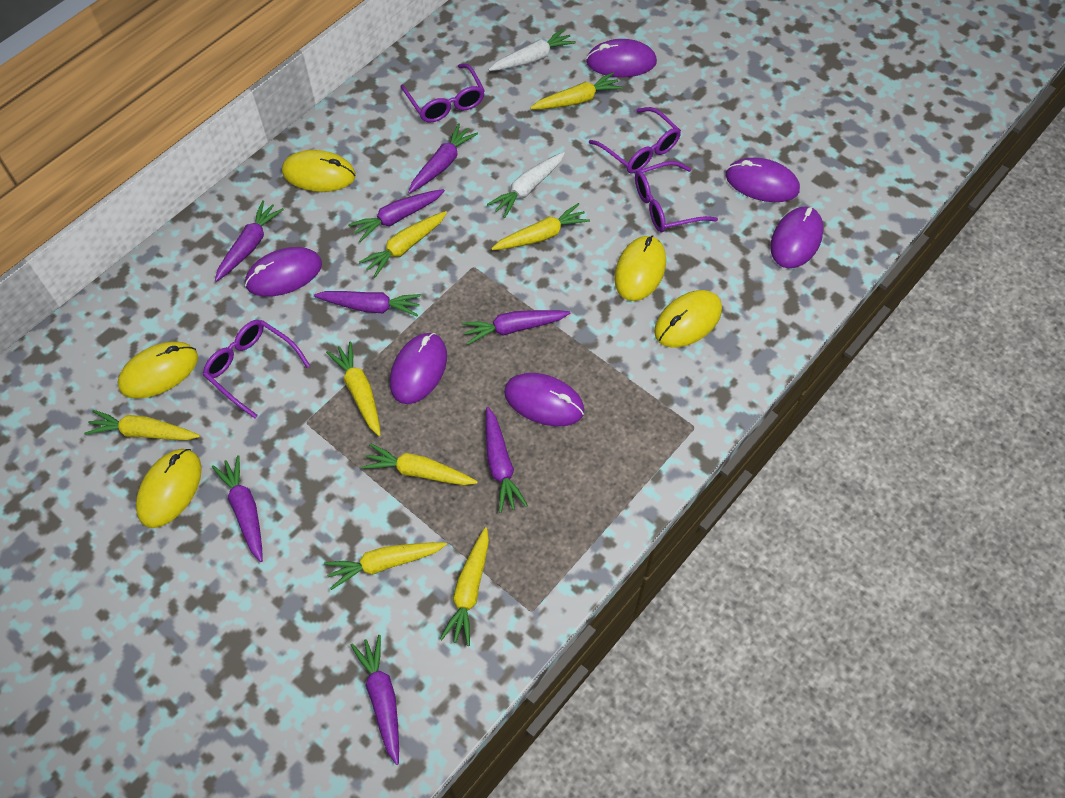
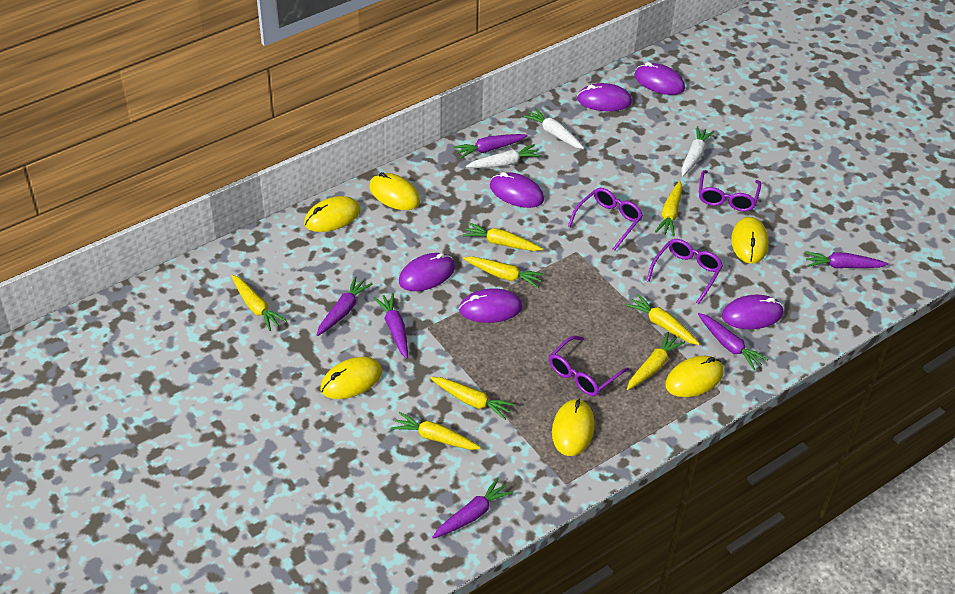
purple carrot: 8 -> 6
white carrot: 2 -> 3
yellow mouse: 5 -> 6

